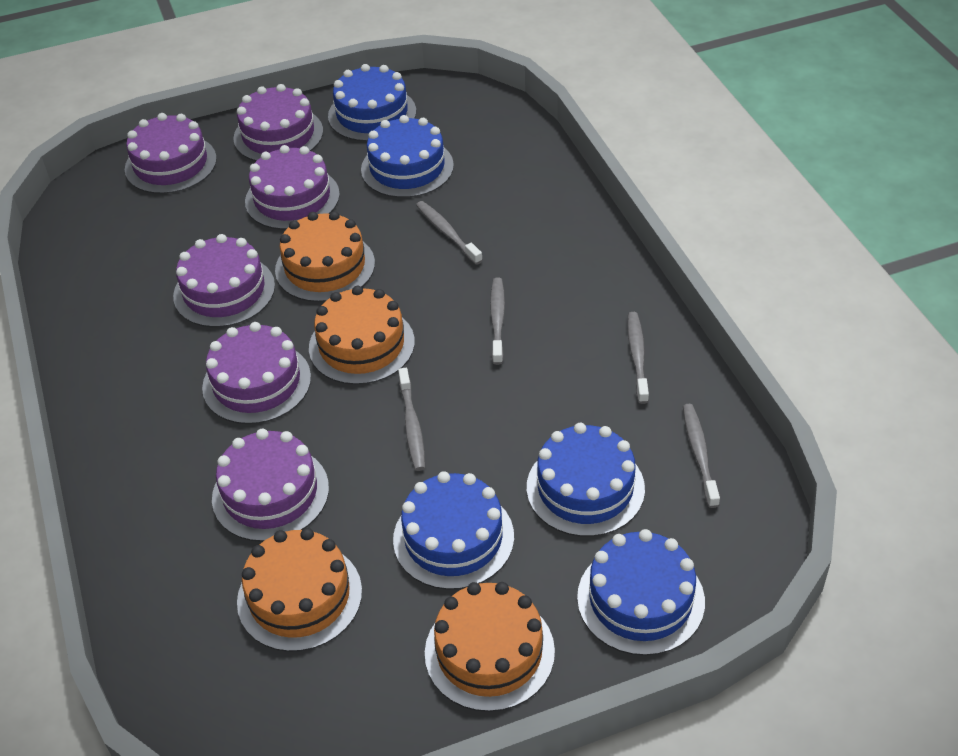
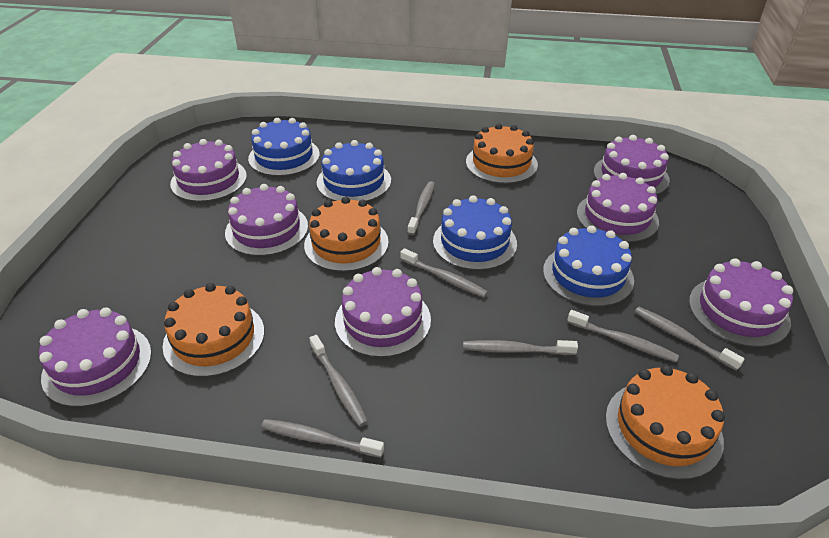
blue cake: 5 -> 4
grey toothbrush: 5 -> 7
purple cake: 6 -> 7

